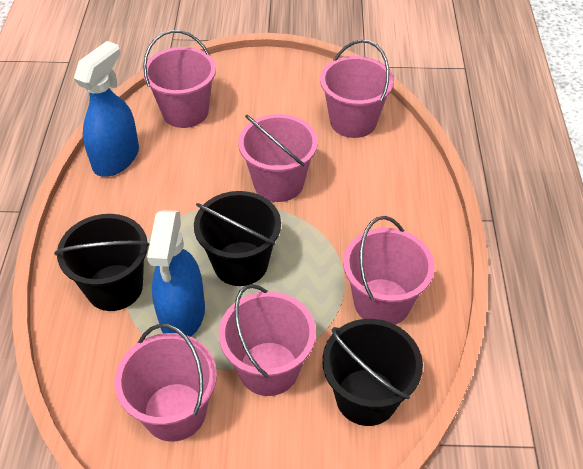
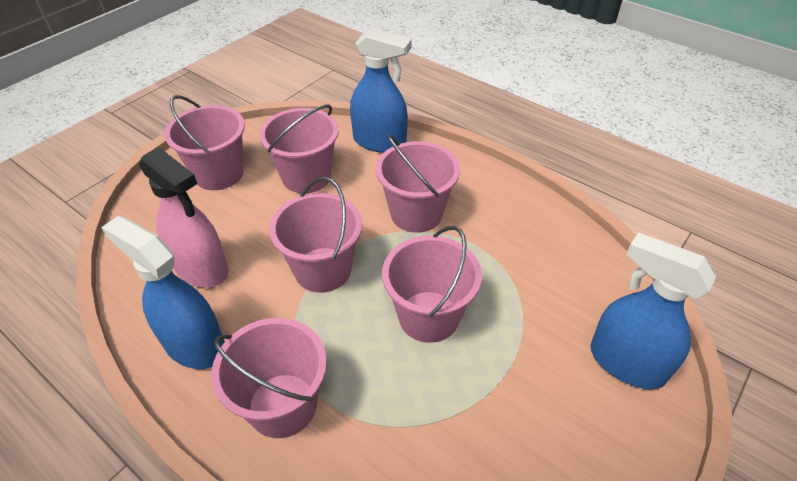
black bucket: 3 -> 0
blue spray bottle: 2 -> 3
pink spray bottle: 0 -> 1

